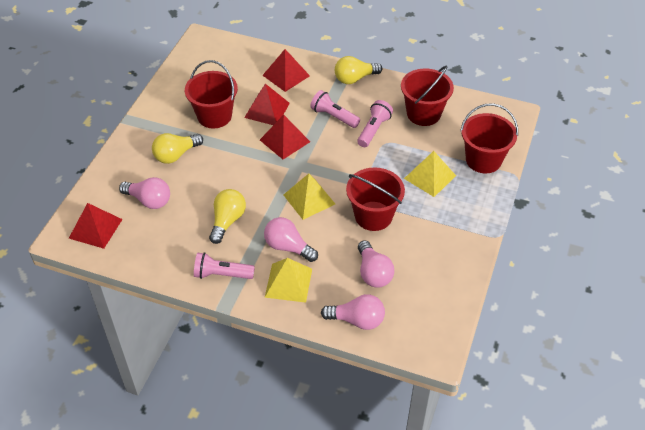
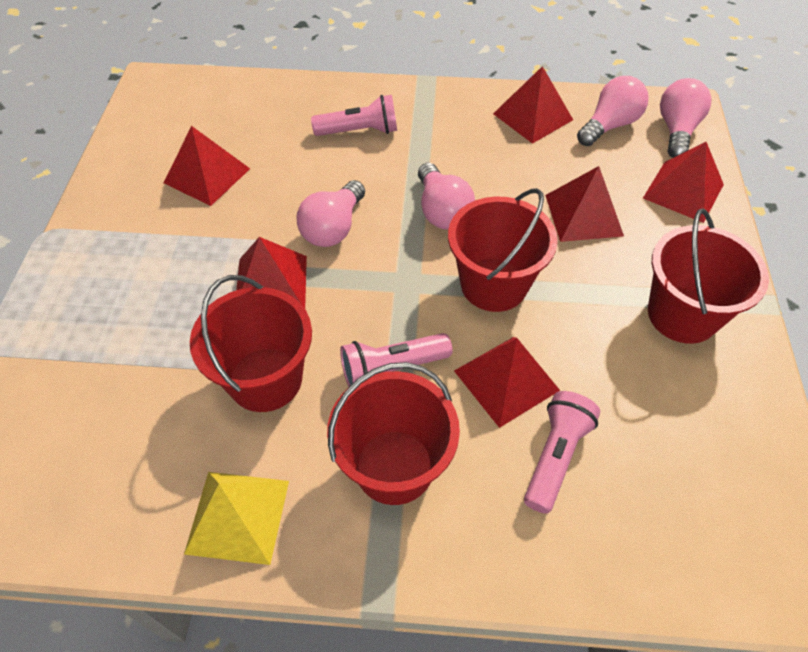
red pyramid: 4 -> 6
yellow light bulb: 3 -> 0
yellow pyramid: 3 -> 1

